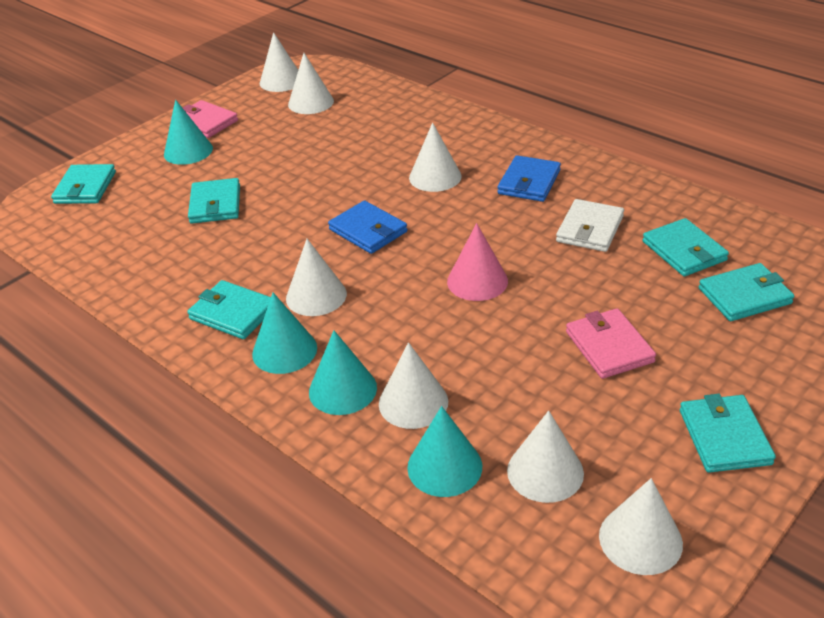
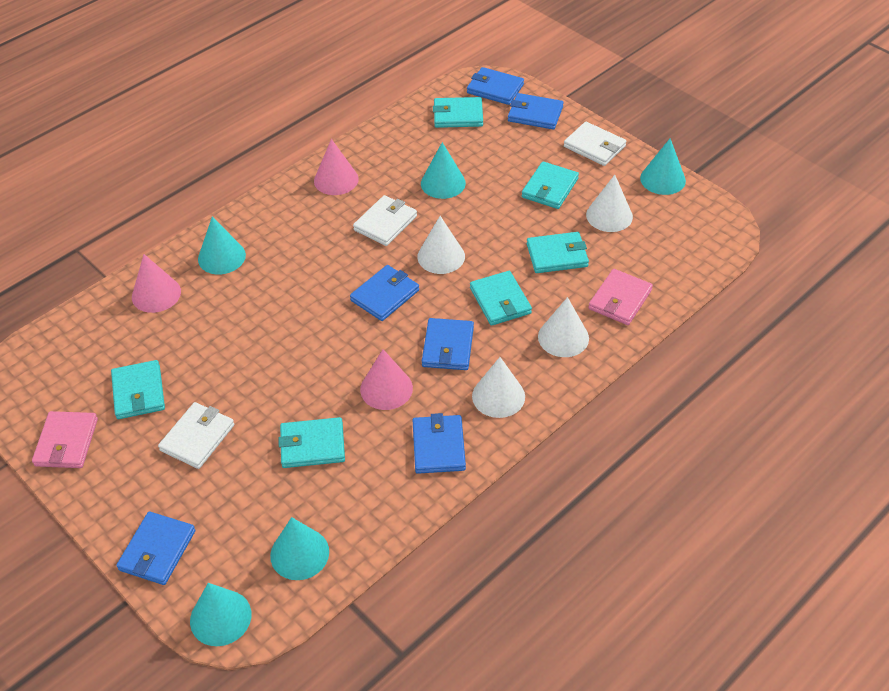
blue wallet: 2 -> 6
pink cone: 1 -> 3
turquoise cone: 4 -> 5
white cone: 7 -> 4
white wallet: 1 -> 3

